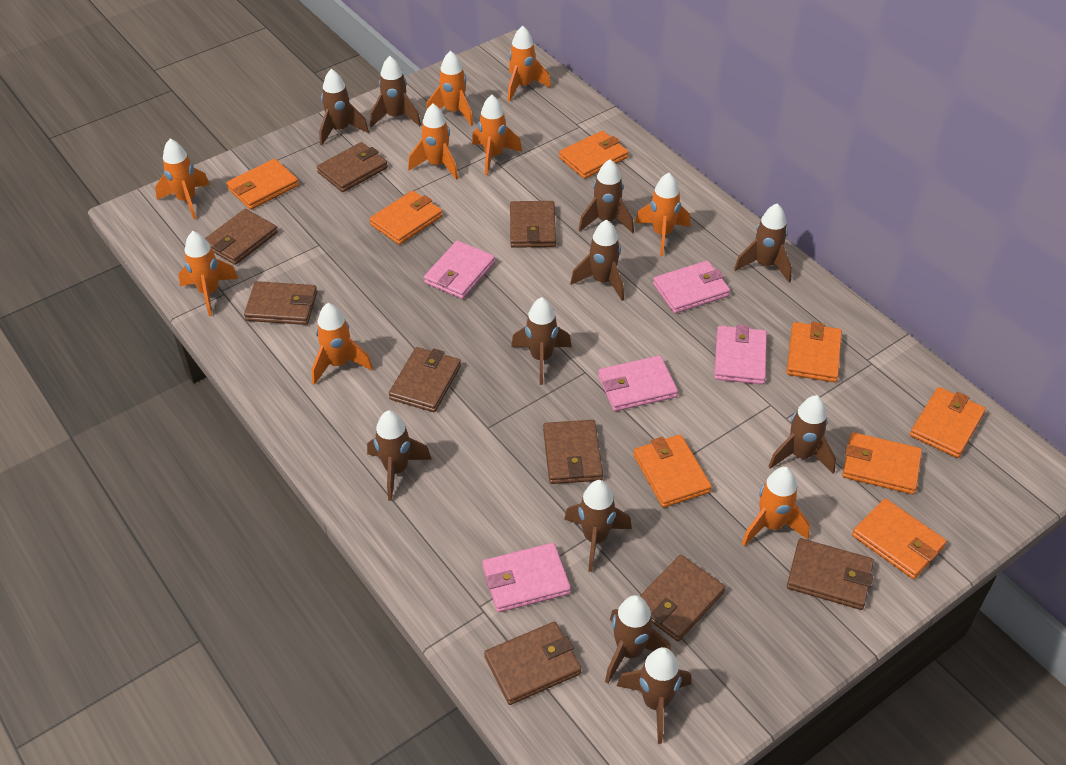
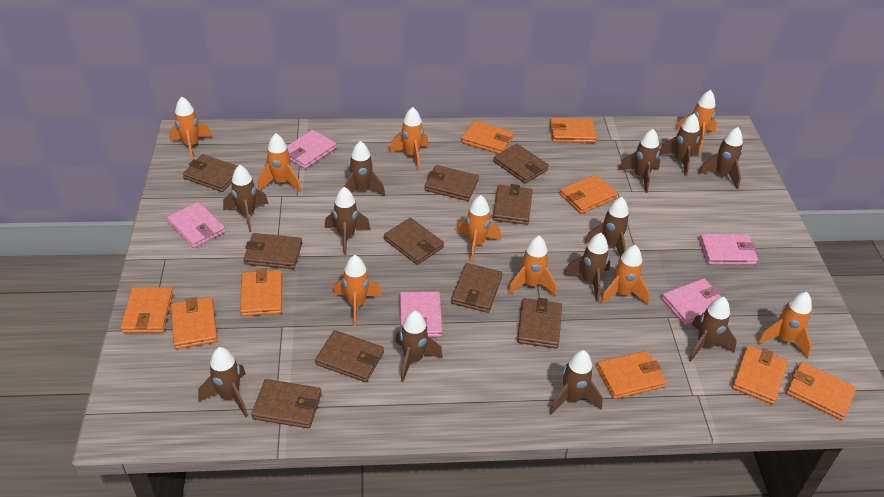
brown rocket: 11 -> 12
brown wallet: 9 -> 10
orange wallet: 8 -> 9

